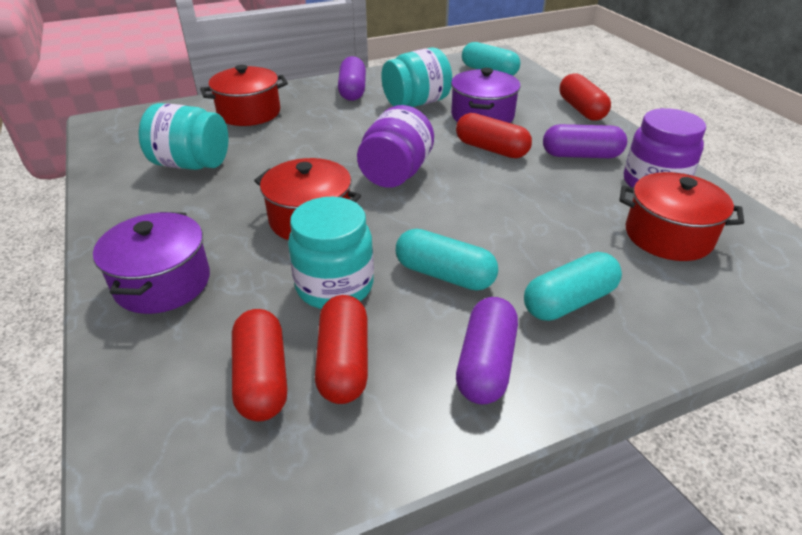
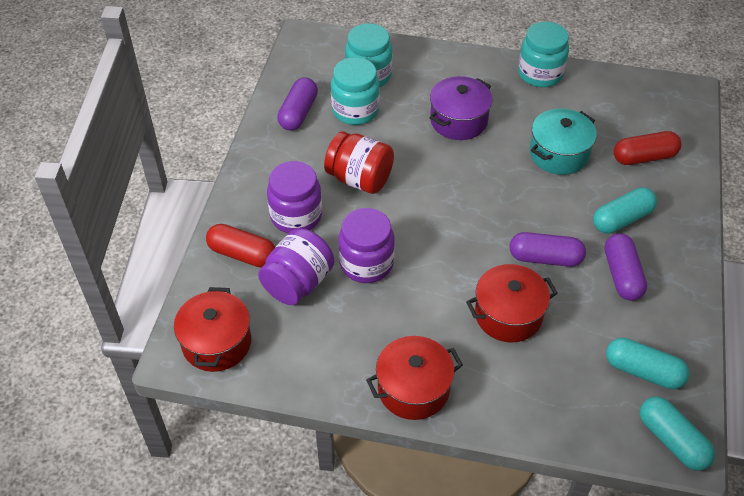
purple jar: 2 -> 3
purple pot: 2 -> 1
red capsule: 4 -> 2
red jar: 0 -> 1
turquoise pot: 0 -> 1

